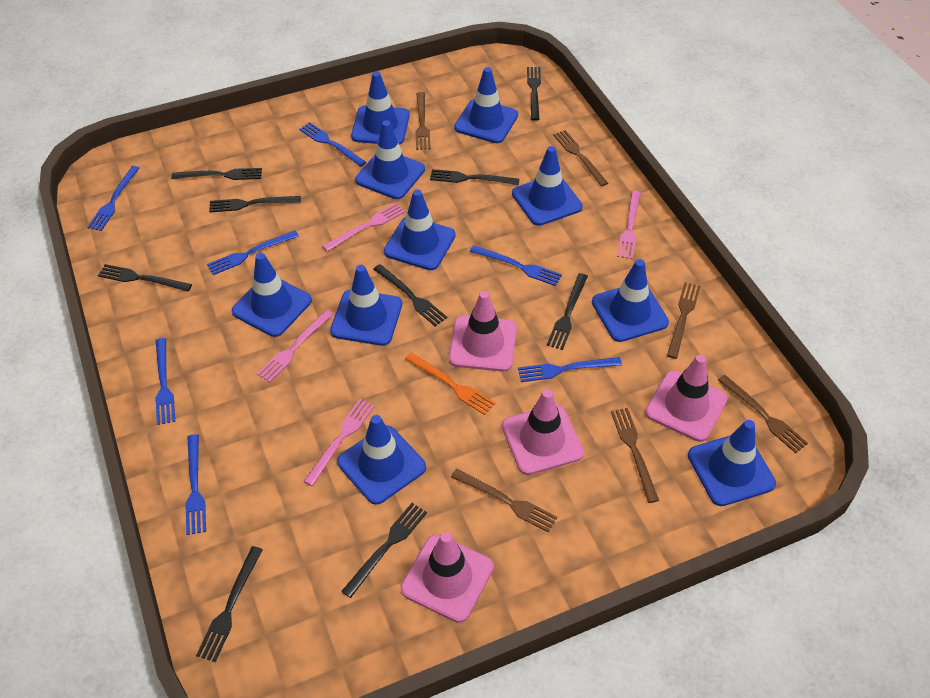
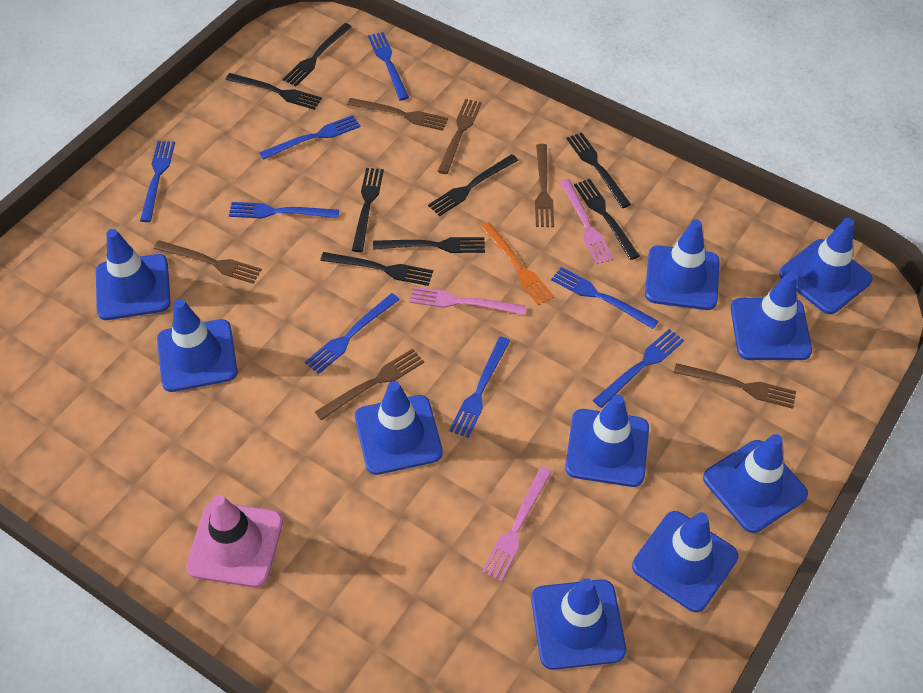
black fork: 9 -> 8
blue fork: 7 -> 8
pink fork: 4 -> 3
pink traffic cone: 4 -> 1

